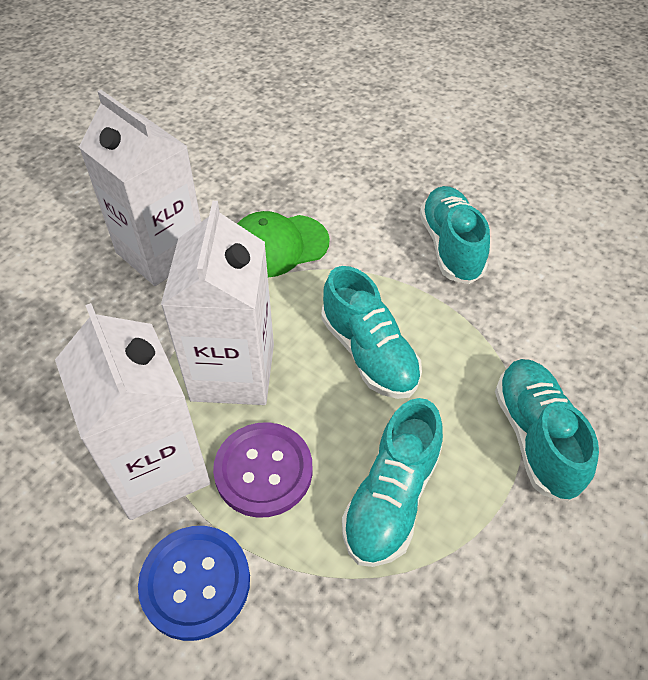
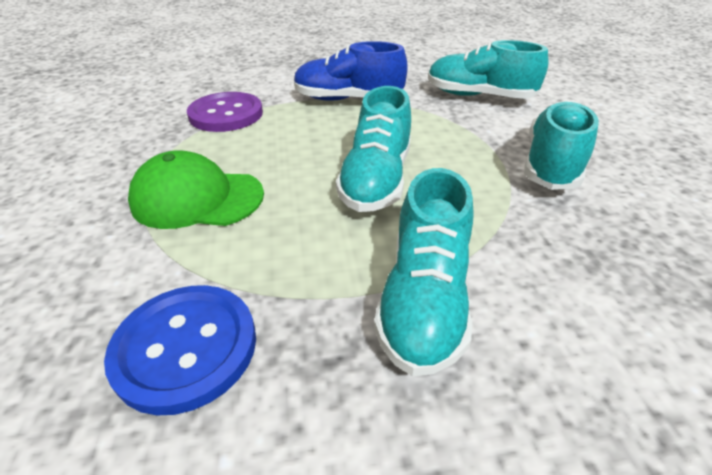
blue shoe: 0 -> 1
white carton: 3 -> 0

